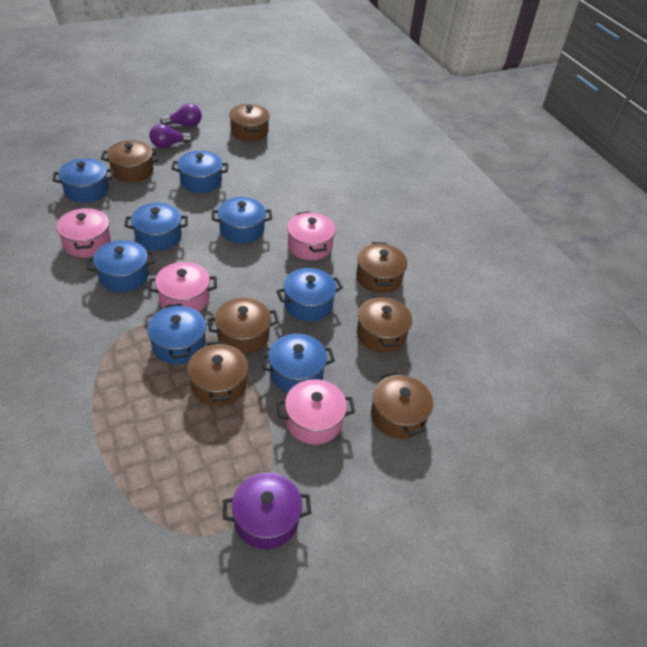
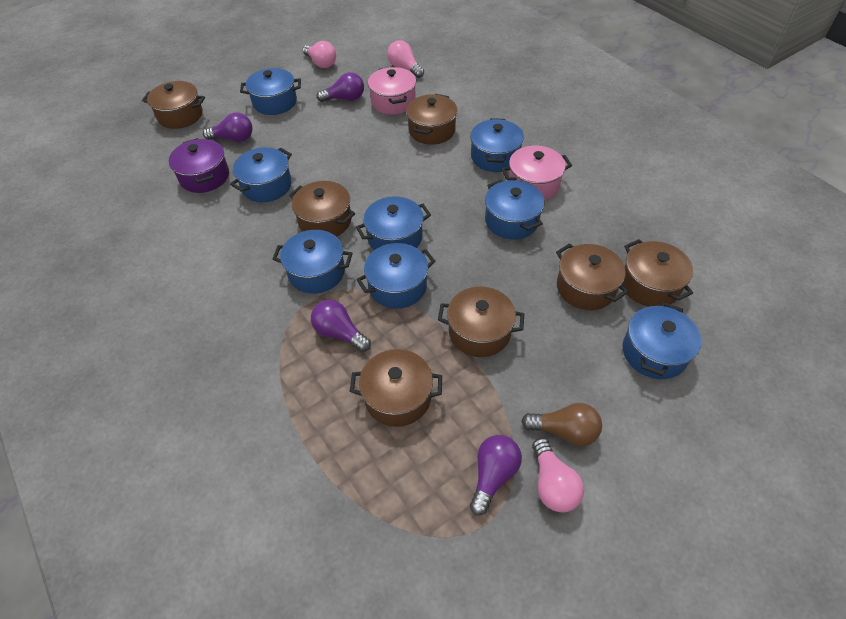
brown light bulb: 0 -> 1
pink light bulb: 0 -> 3
pink pot: 4 -> 2
purple light bulb: 2 -> 4

